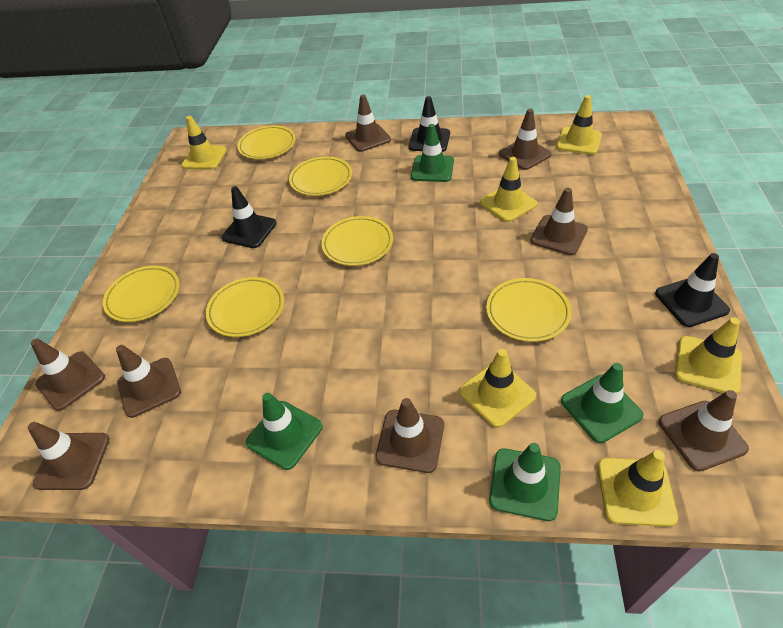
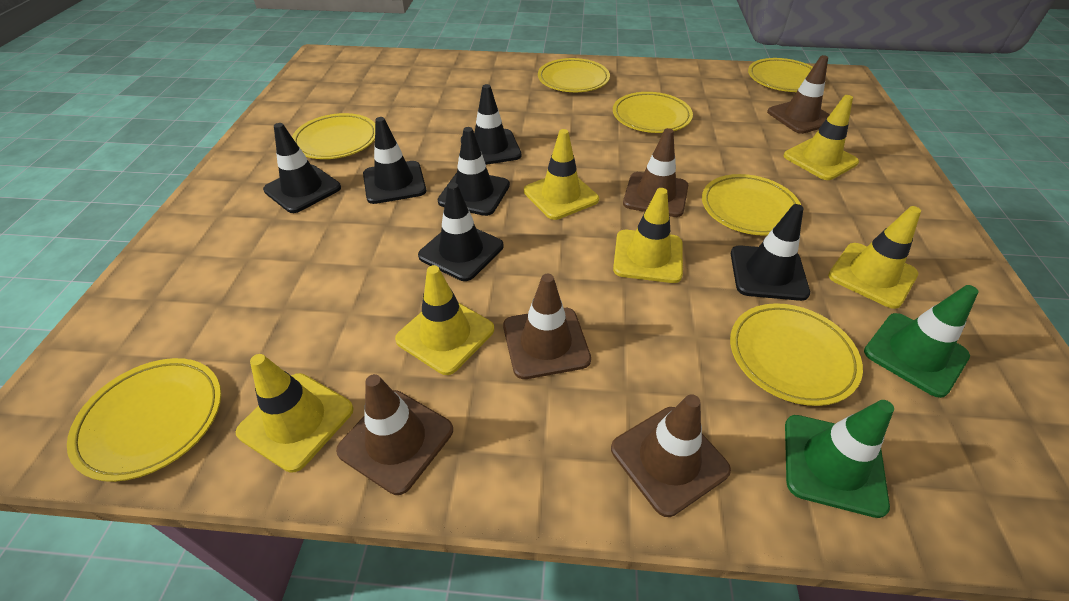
black traffic cone: 3 -> 6
brown traffic cone: 8 -> 5
green traffic cone: 4 -> 2
yellow plate: 6 -> 7

